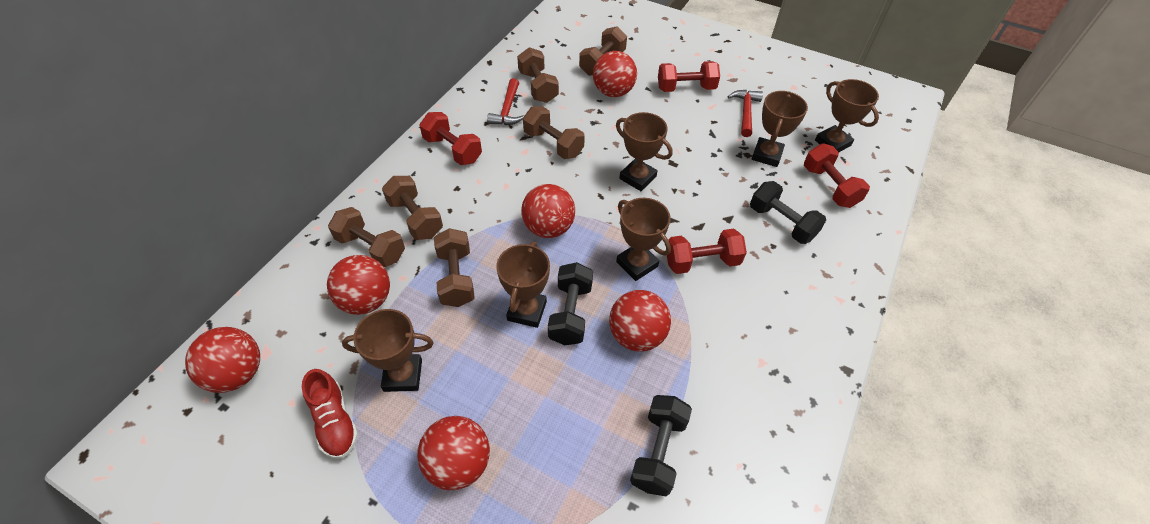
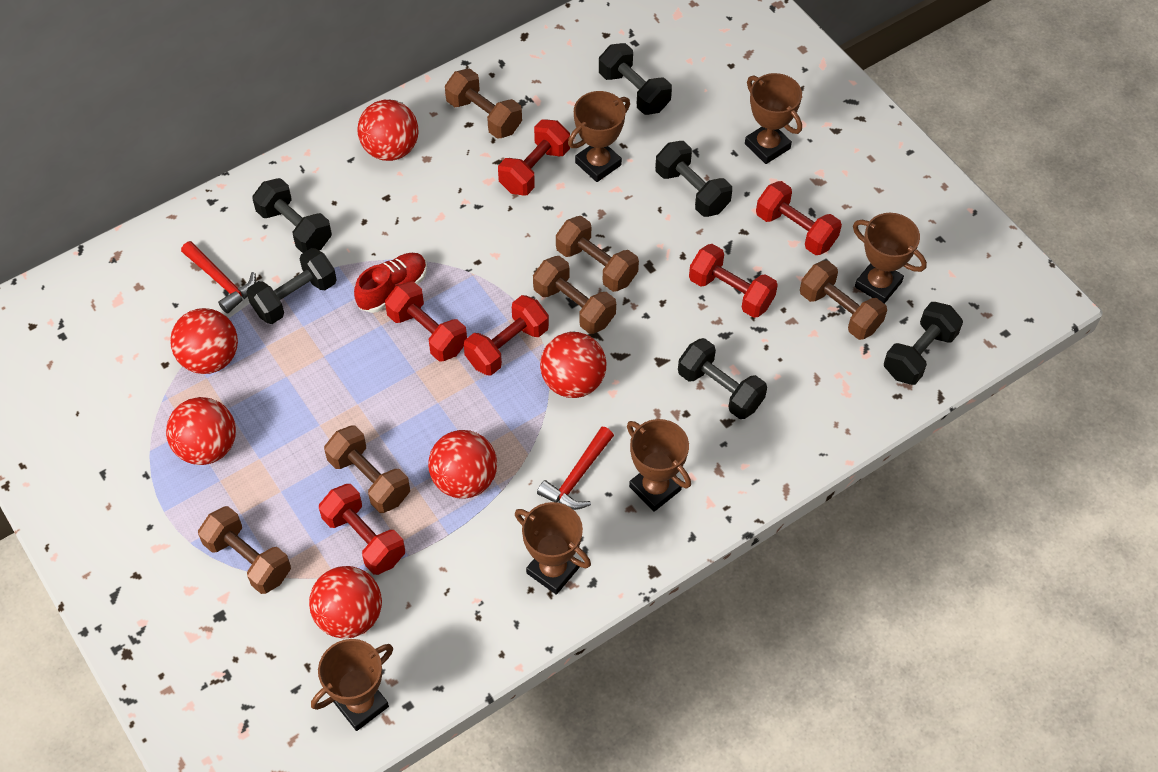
black dumbbell: 3 -> 6
red dumbbell: 4 -> 6

